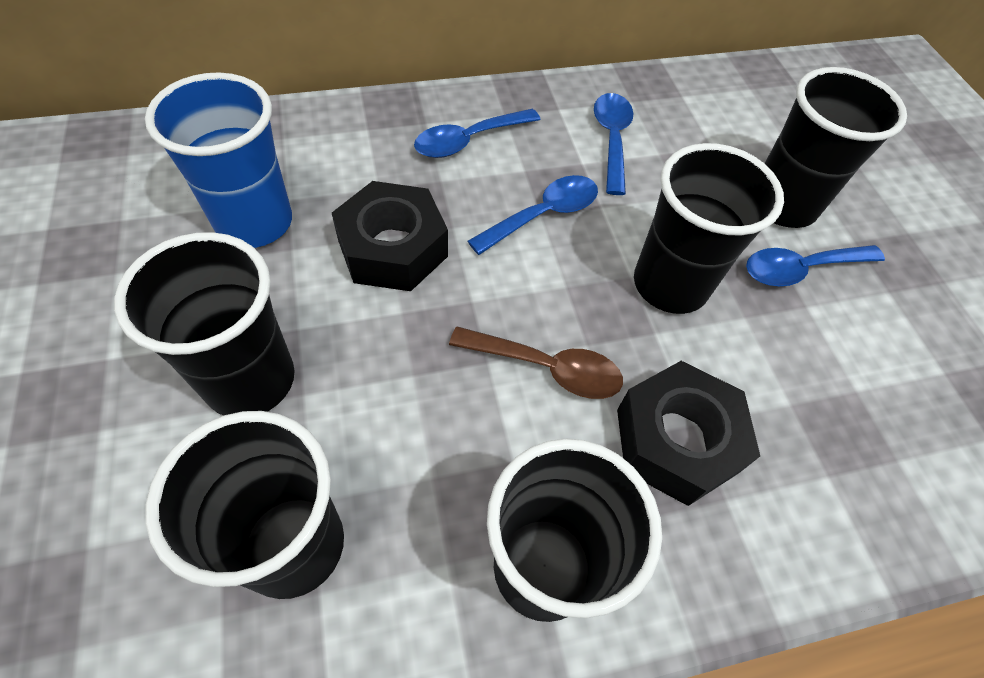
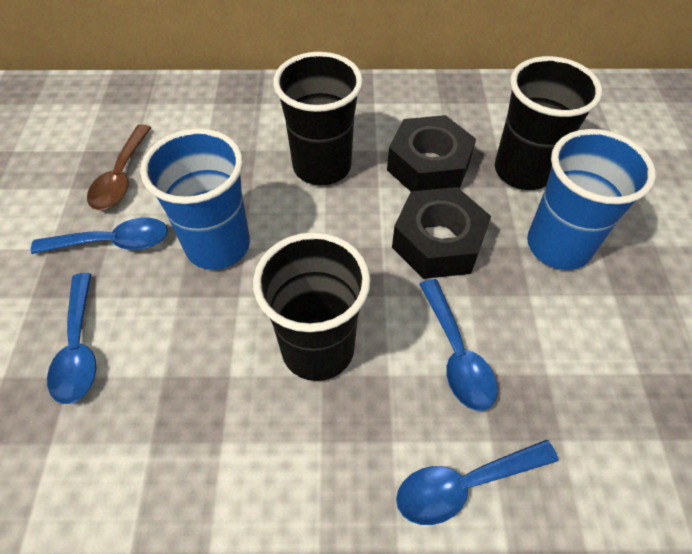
black cup: 5 -> 3
blue cup: 1 -> 2

